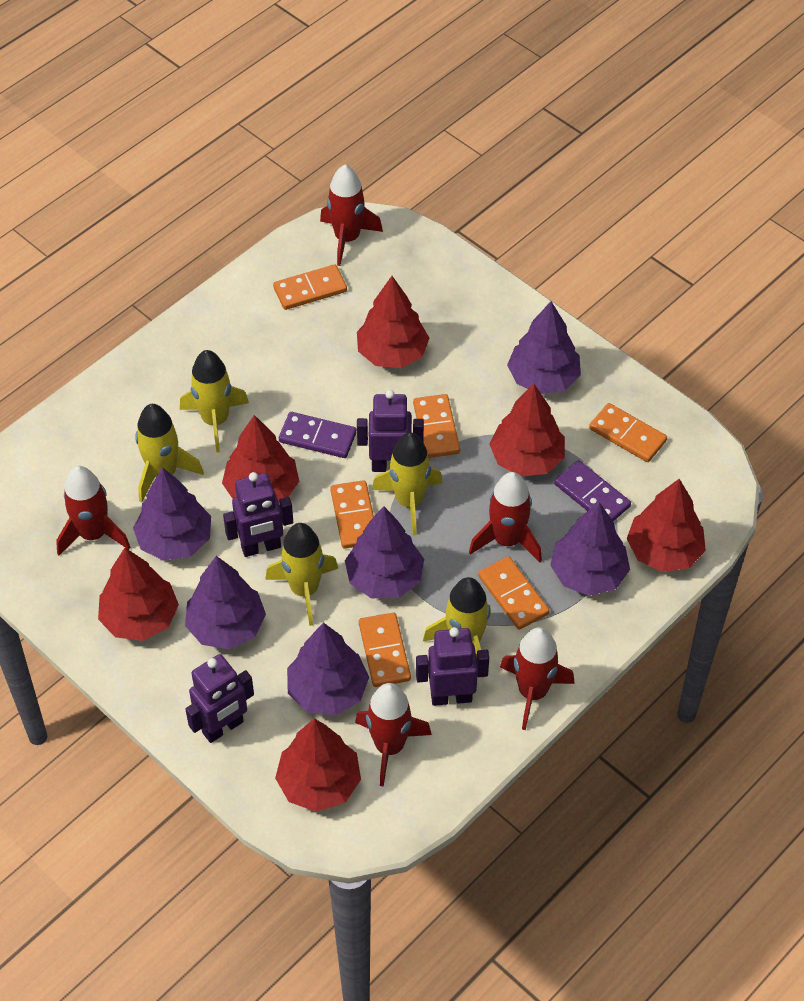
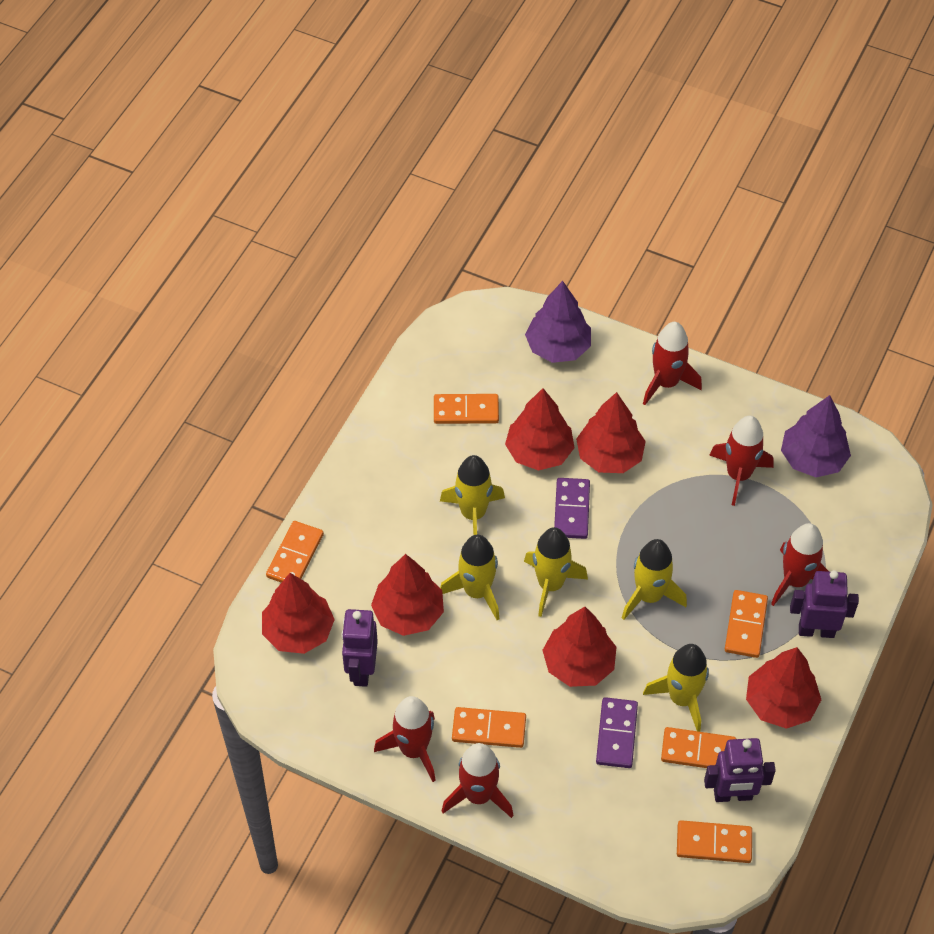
purple robot: 4 -> 3
purple tree: 6 -> 2

